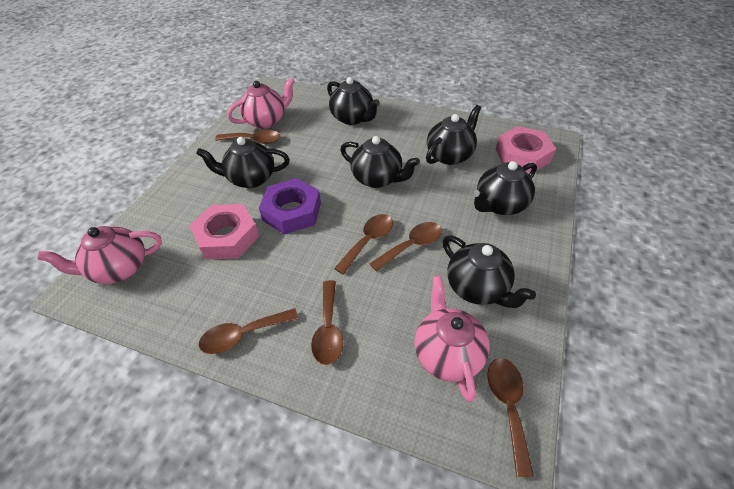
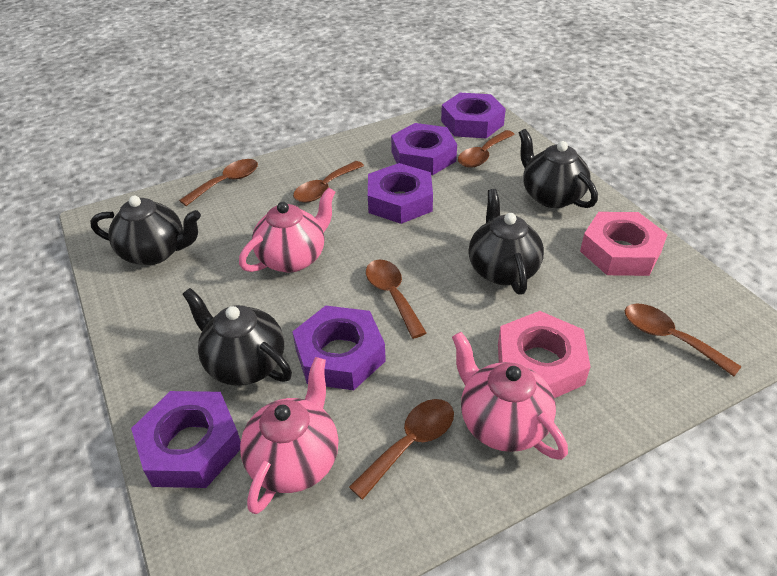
black teapot: 6 -> 4
purple nut: 1 -> 5

